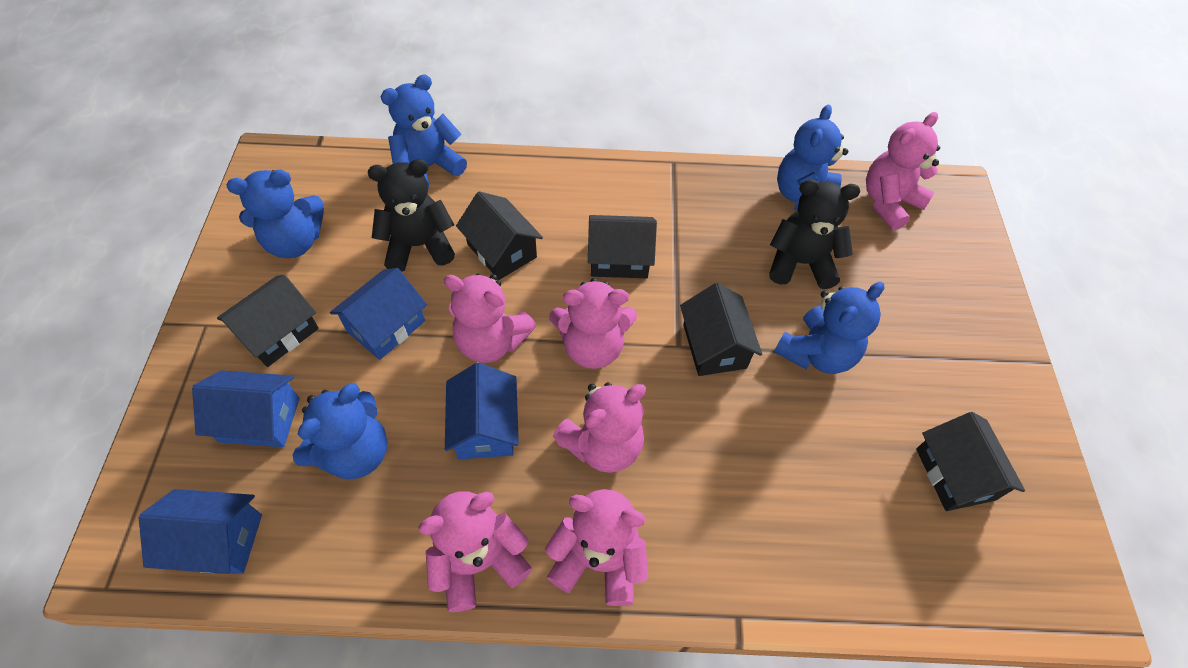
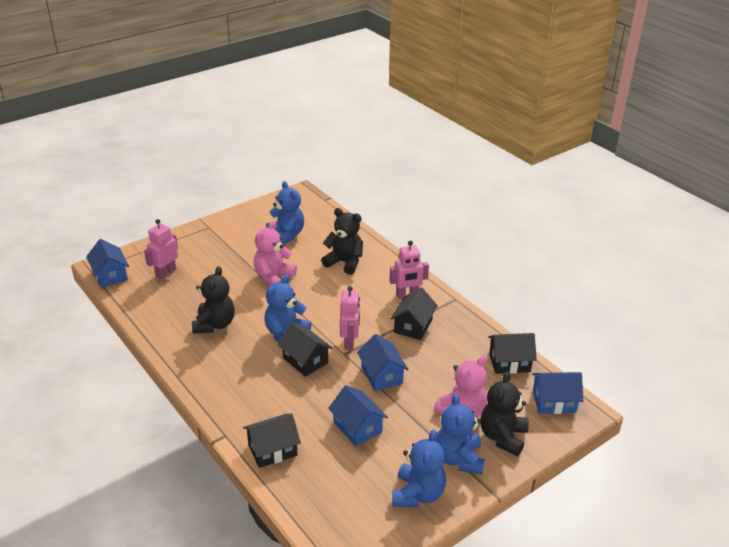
black house: 5 -> 4
black teddy bear: 2 -> 3
blue teddy bear: 5 -> 4
pink robot: 0 -> 3
pink teddy bear: 6 -> 2

